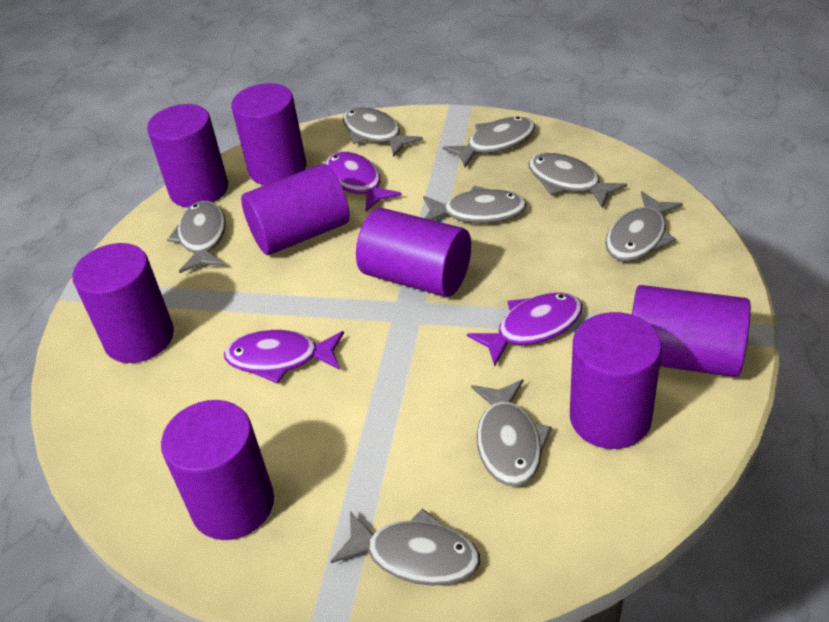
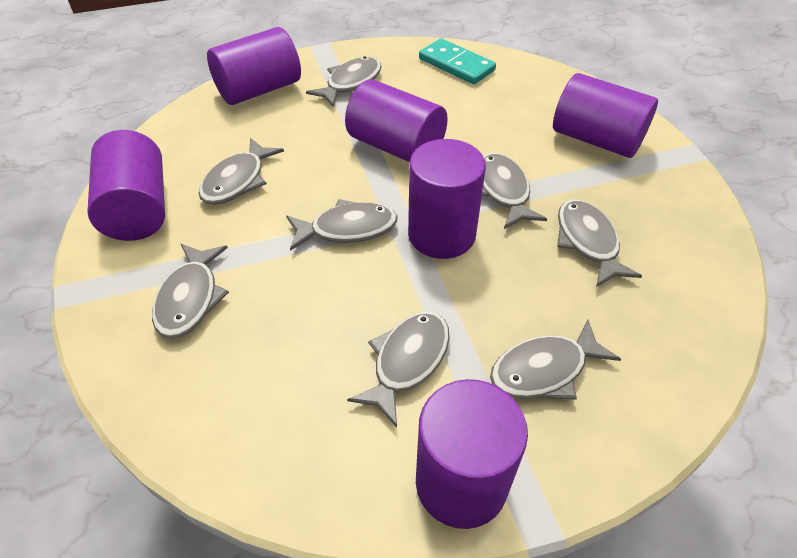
purple cylinder: 8 -> 6
purple fish: 3 -> 0
turquoise domino: 0 -> 1

